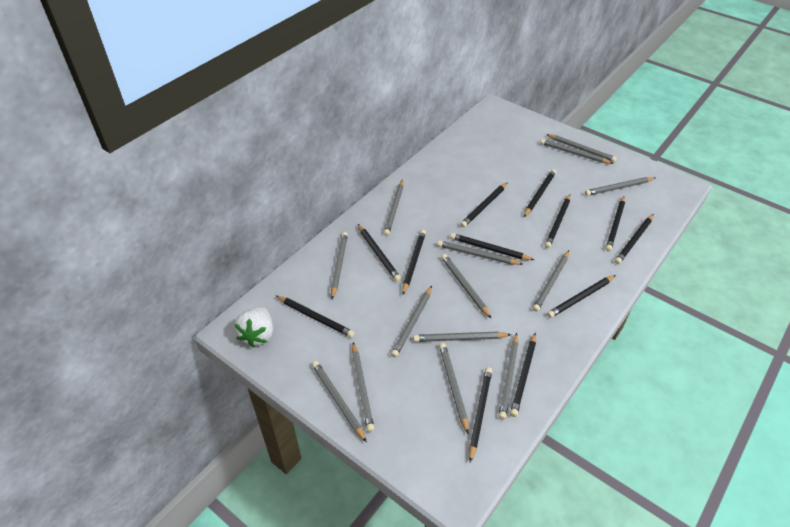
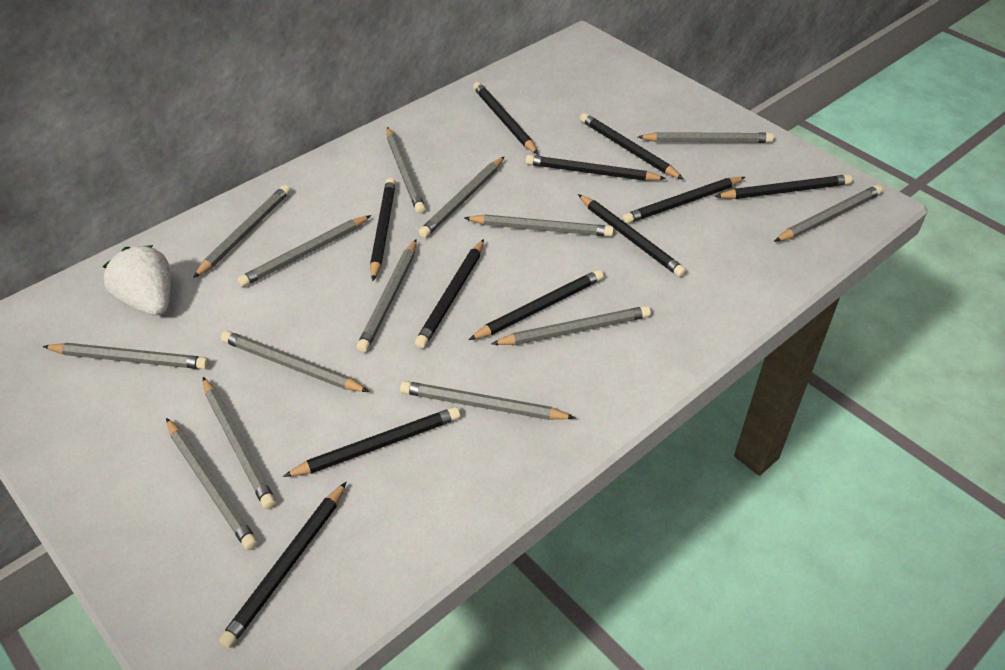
black pencil: 12 -> 11

